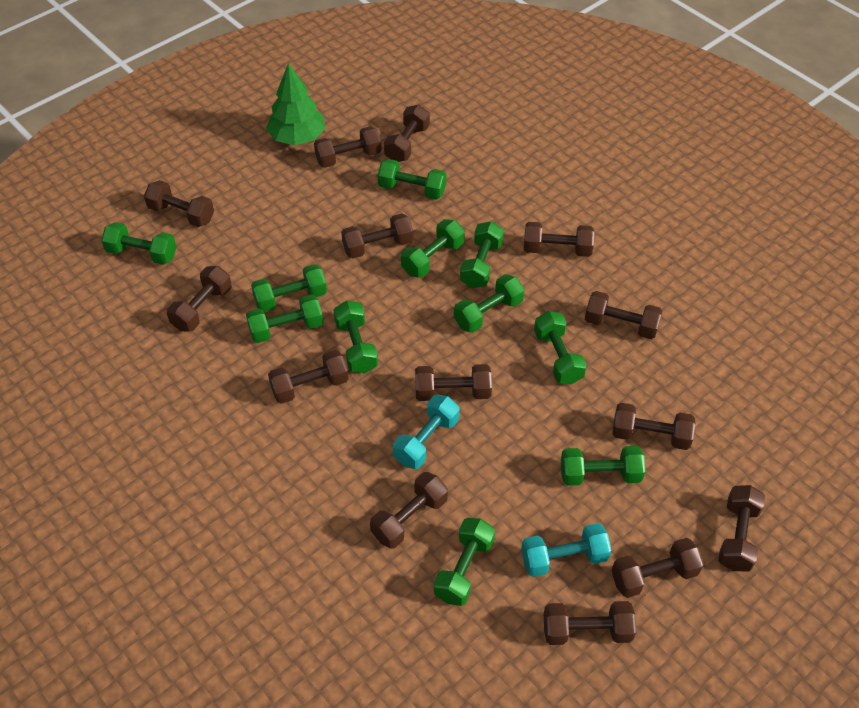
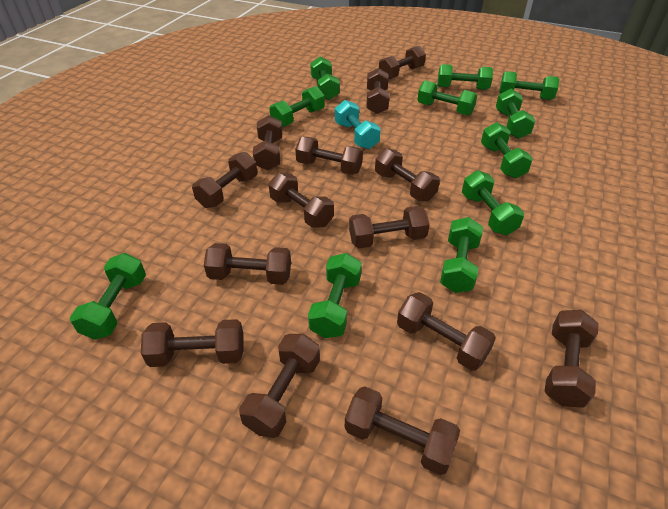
green tree: 1 -> 0
turquoise dumbbell: 2 -> 1

